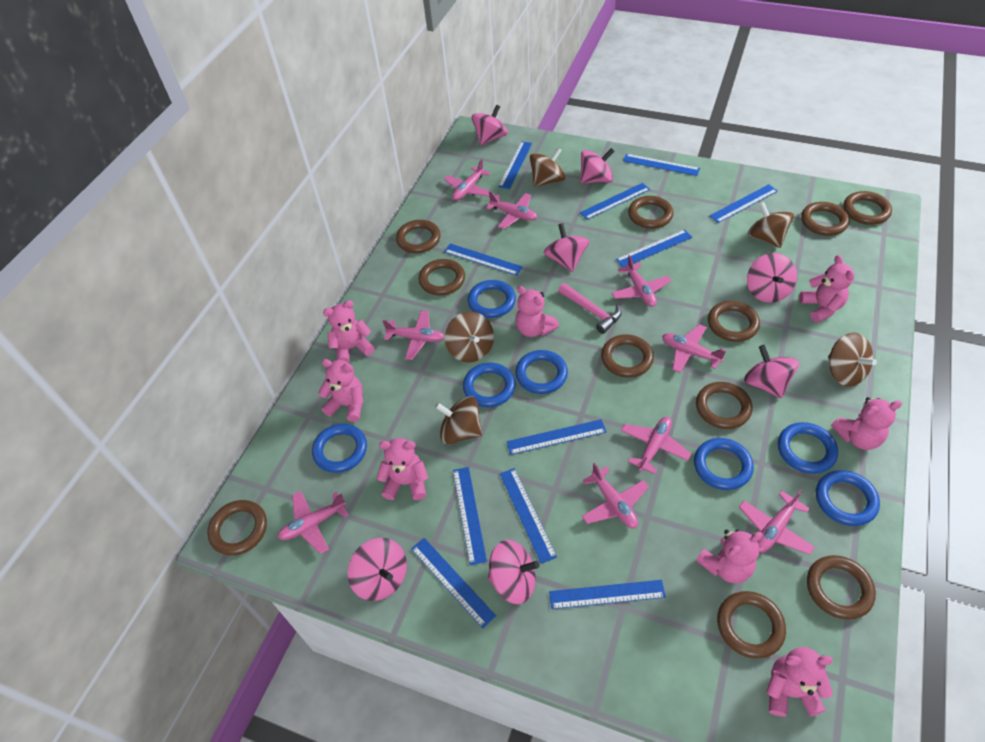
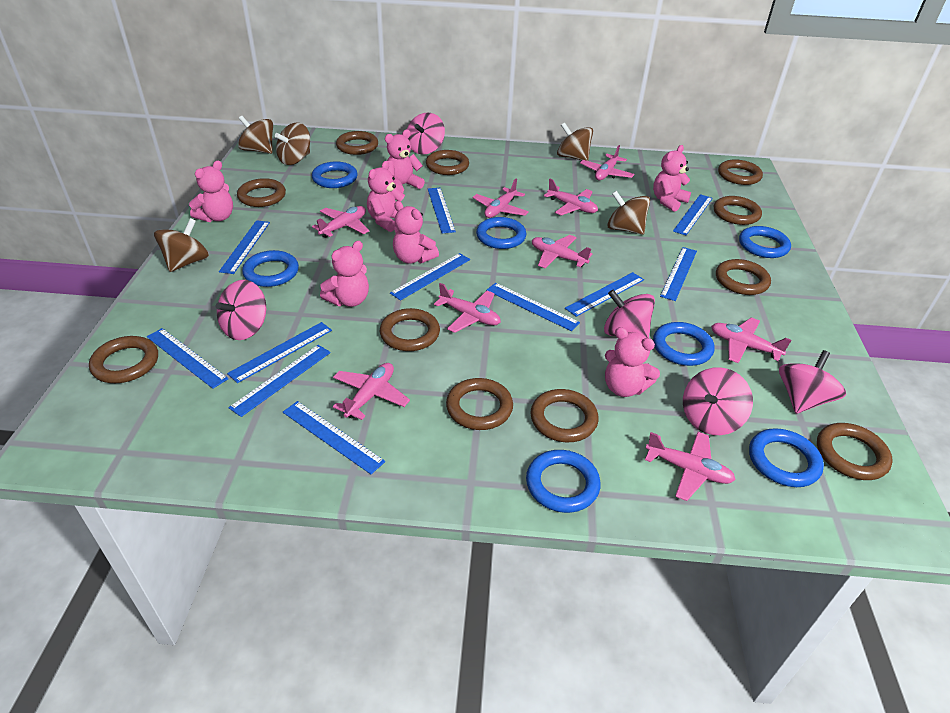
pink hammer: 1 -> 0
pink spinning top: 7 -> 5
pink teddy bear: 8 -> 7

